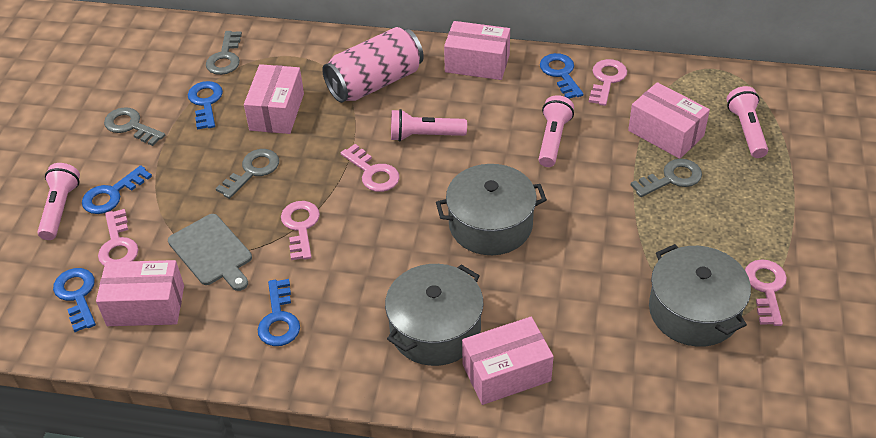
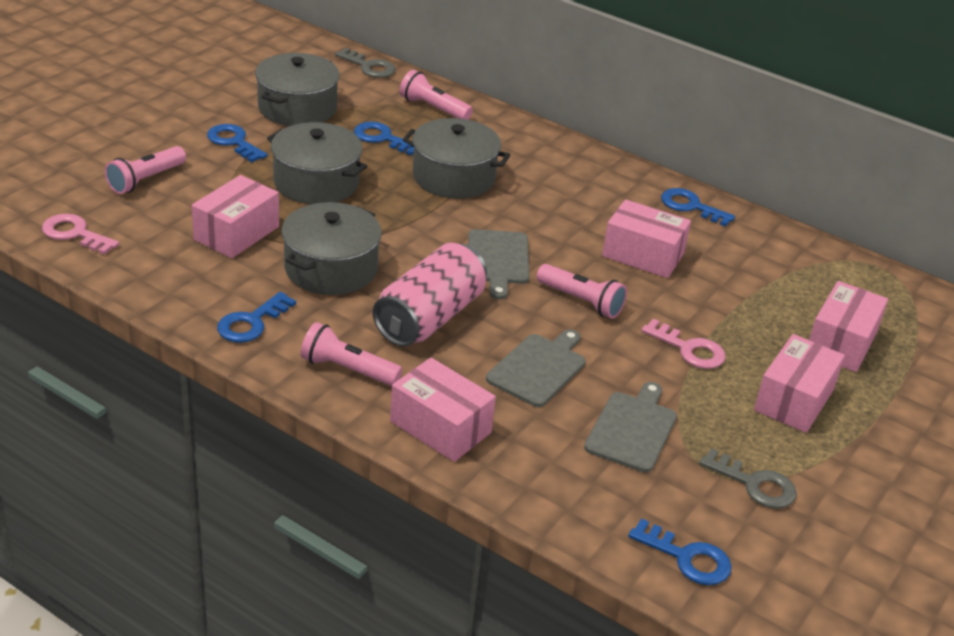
grey cutting board: 1 -> 3
grey key: 4 -> 2
grey pot: 3 -> 4
pink key: 5 -> 2

